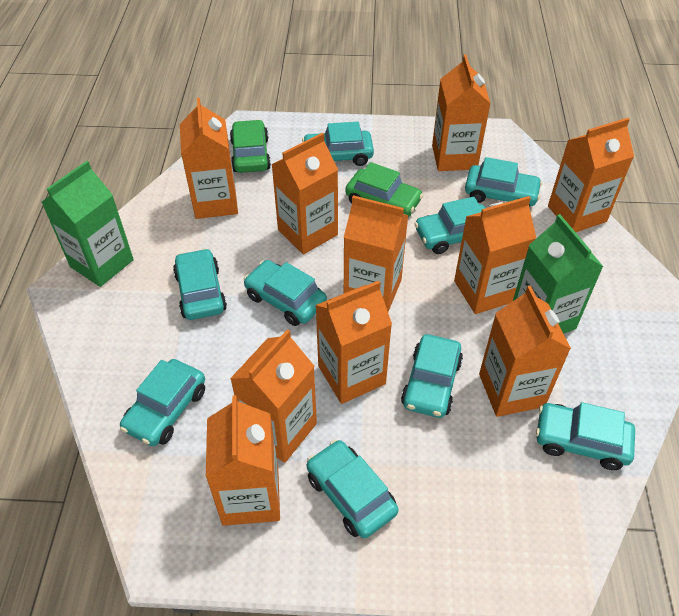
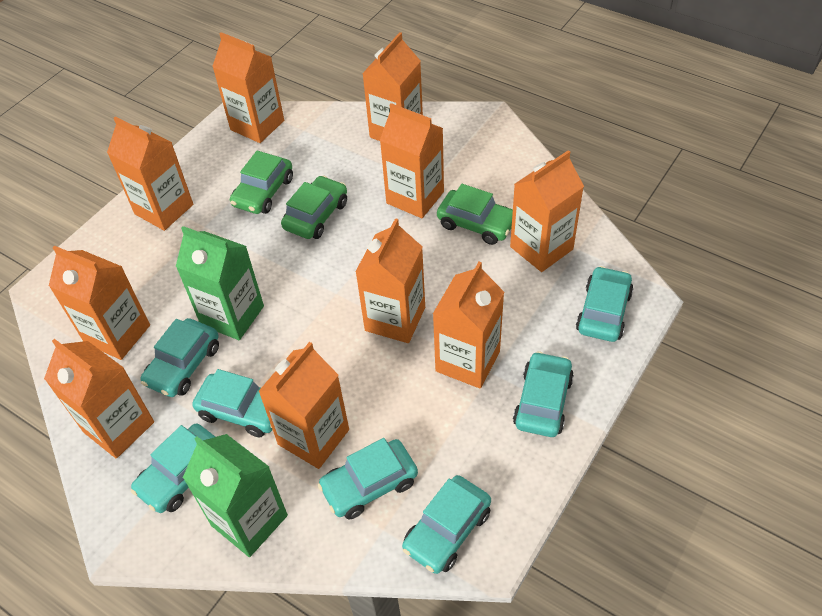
green car: 2 -> 3
turquoise car: 9 -> 7

